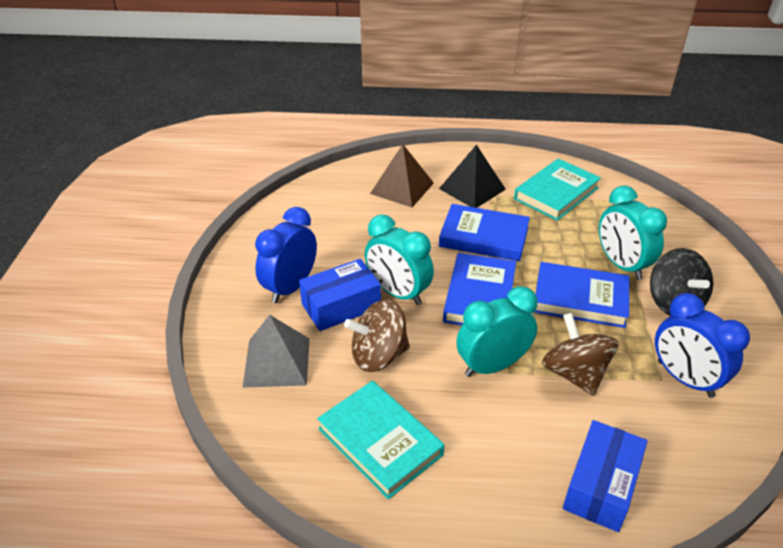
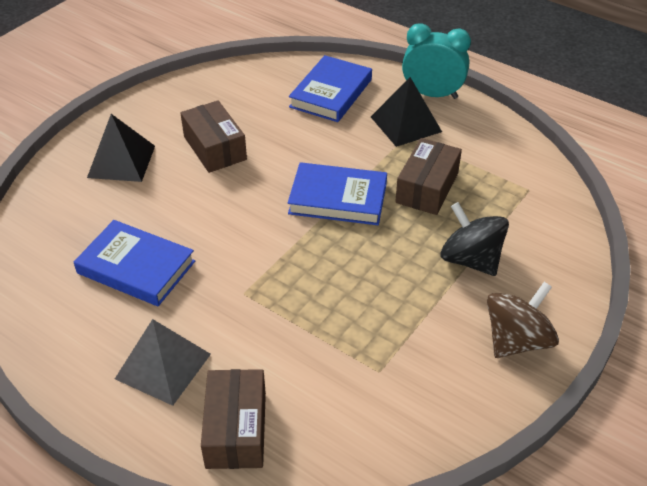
black pyramid: 1 -> 2
blue box: 2 -> 0
blue clock: 2 -> 0
brown box: 0 -> 3
brown pyramid: 1 -> 0
brown spinning top: 2 -> 1
turquoise book: 2 -> 0
turquoise clock: 3 -> 1

